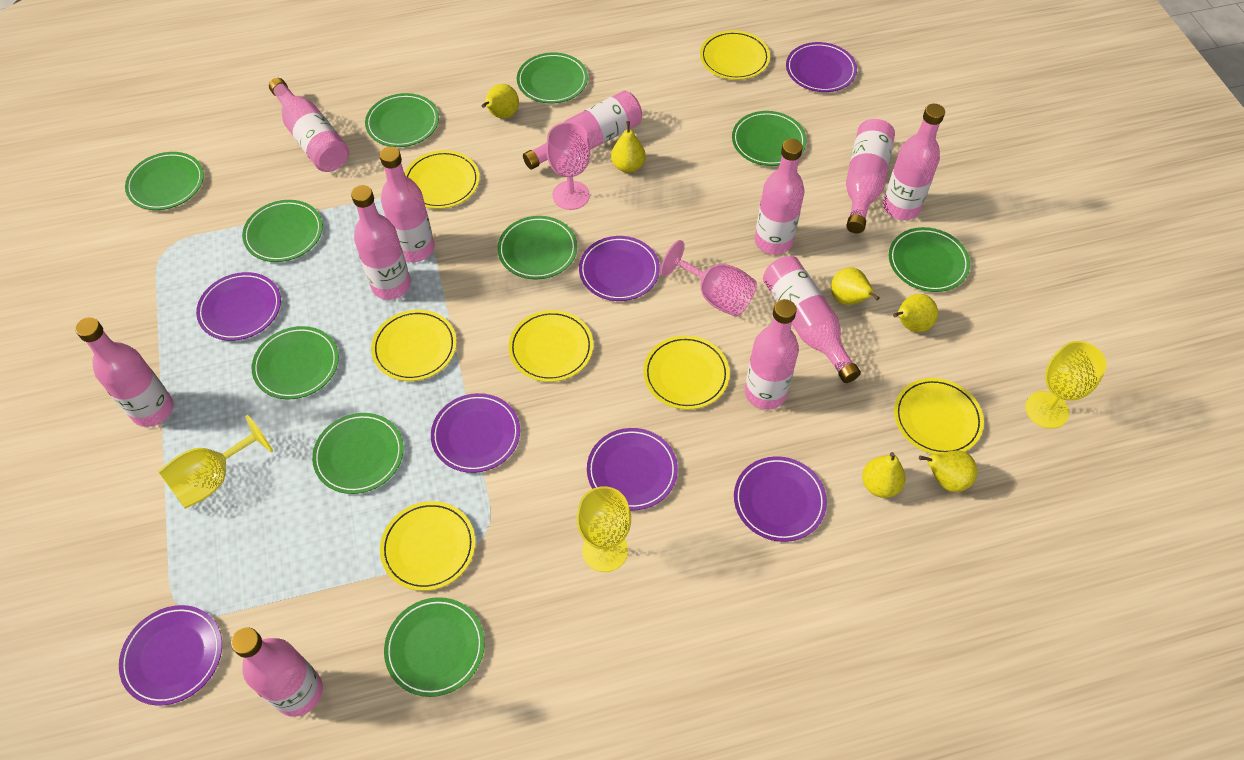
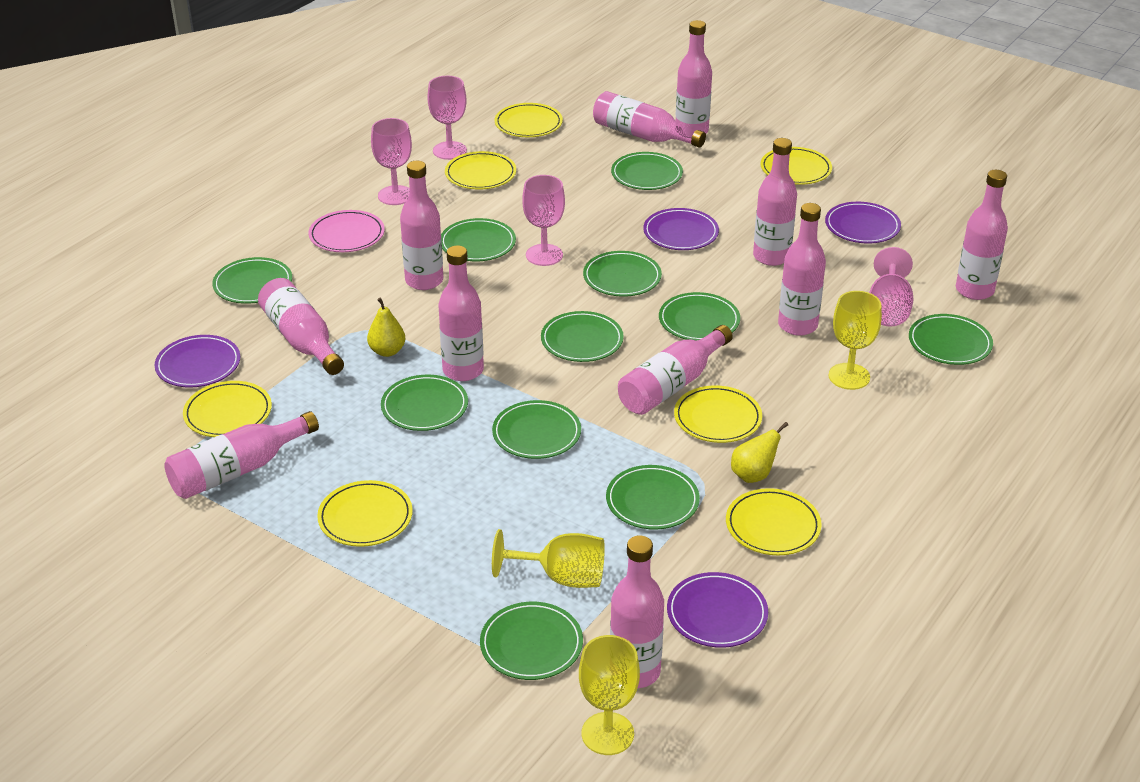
green plate: 10 -> 11
pink goblet: 2 -> 4
pink plate: 0 -> 1
purple plate: 7 -> 4
yellow pear: 6 -> 2

